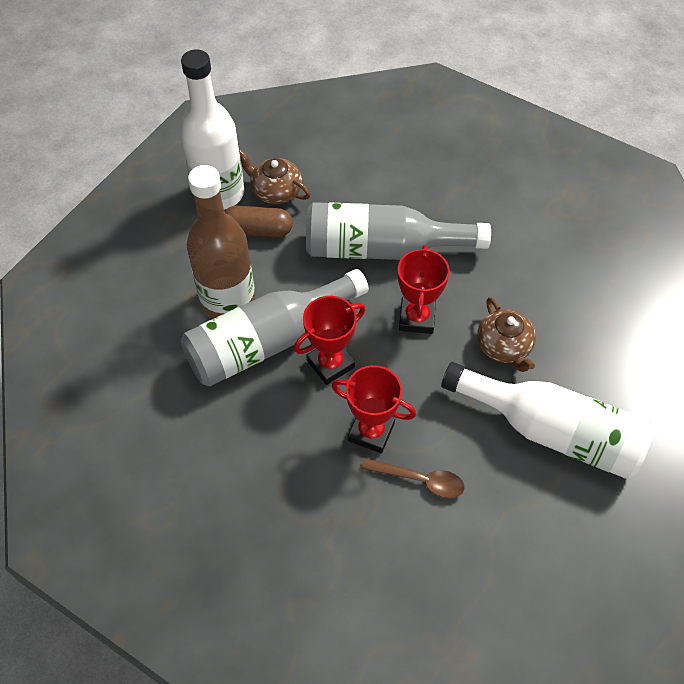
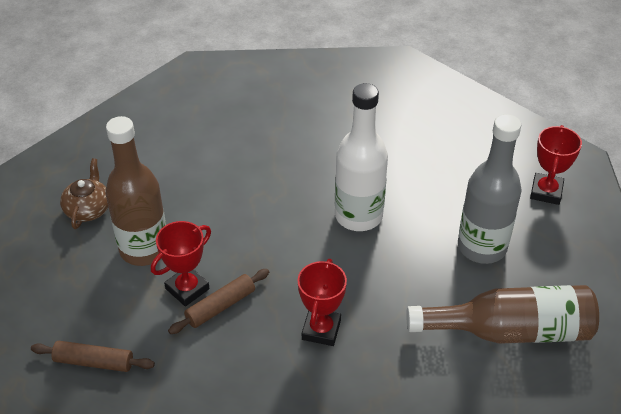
brown bottle: 1 -> 2
brown capsule: 1 -> 0
brown rolling pin: 0 -> 2
brown spoon: 1 -> 0
brown teapot: 2 -> 1
grey bottle: 2 -> 1
white bottle: 2 -> 1

